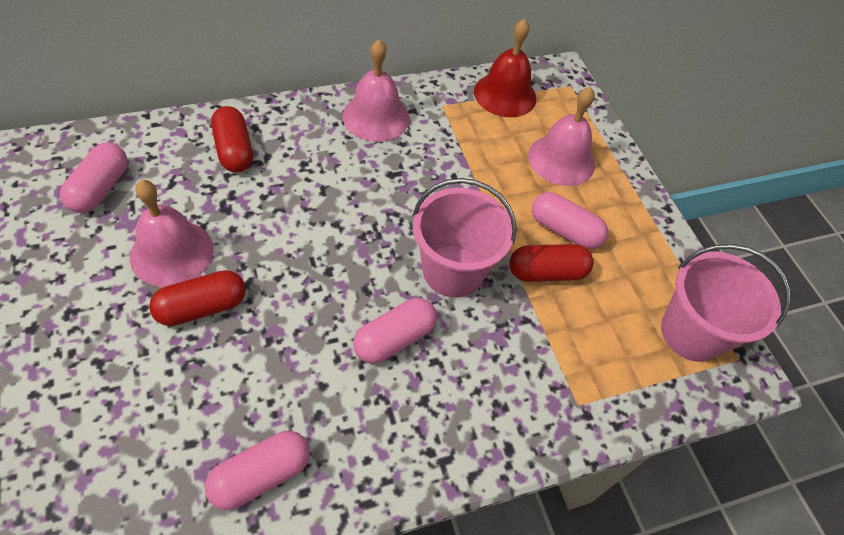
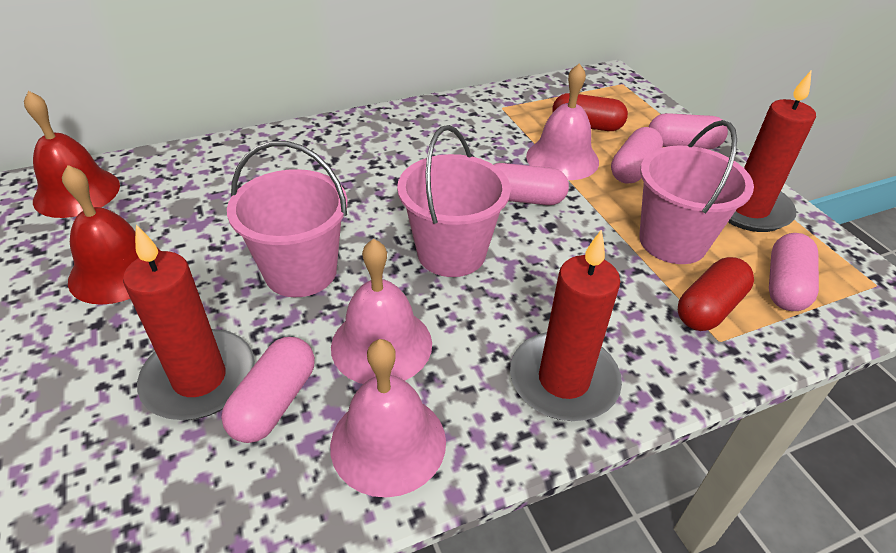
pink bucket: 2 -> 3
pink capsule: 4 -> 5
red bell: 1 -> 2
red candle: 0 -> 3
red capsule: 3 -> 2

